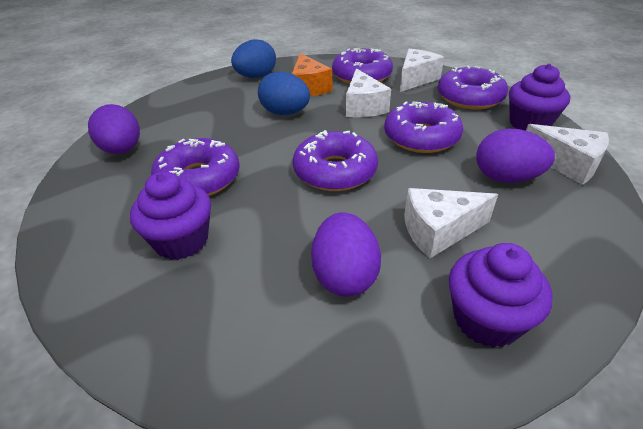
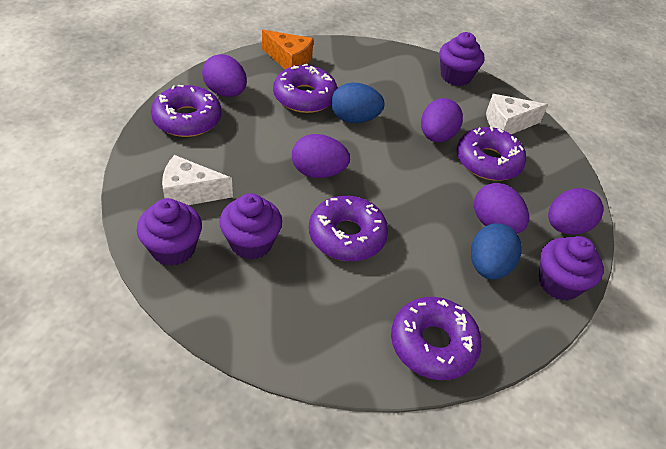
purple cupcake: 3 -> 4
purple egg: 3 -> 5
white cheese: 4 -> 2

